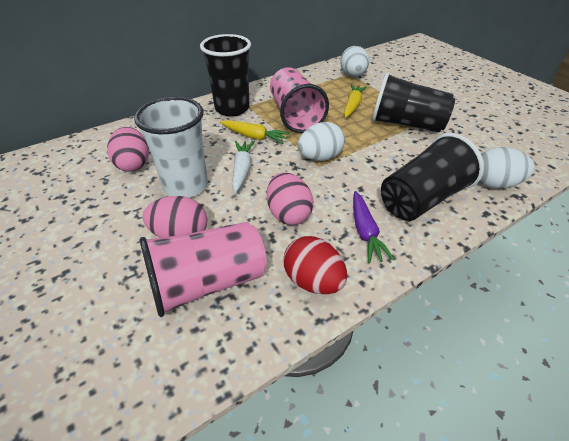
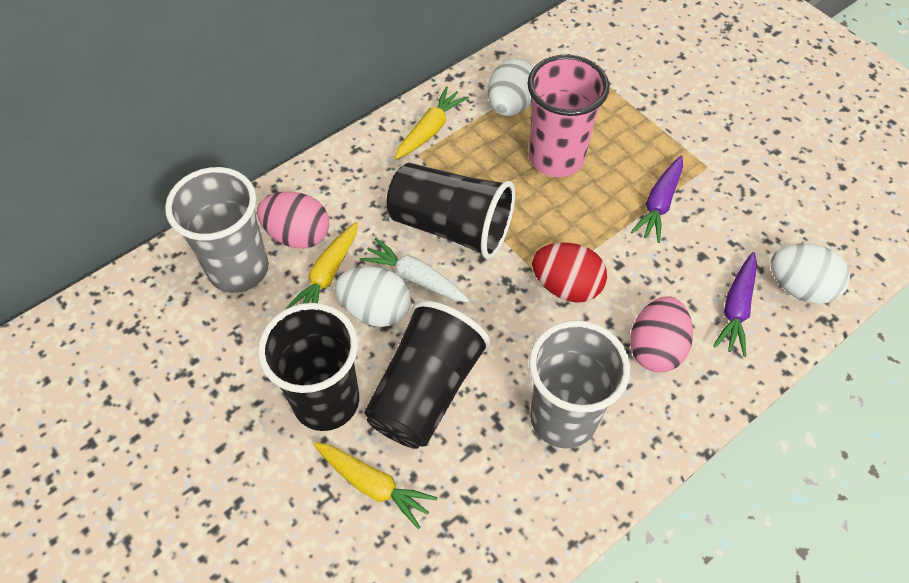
grey cup: 0 -> 2
pink cup: 2 -> 1
pink egg: 3 -> 2
purple carrot: 1 -> 2
white cup: 1 -> 0
yellow carrot: 2 -> 3

